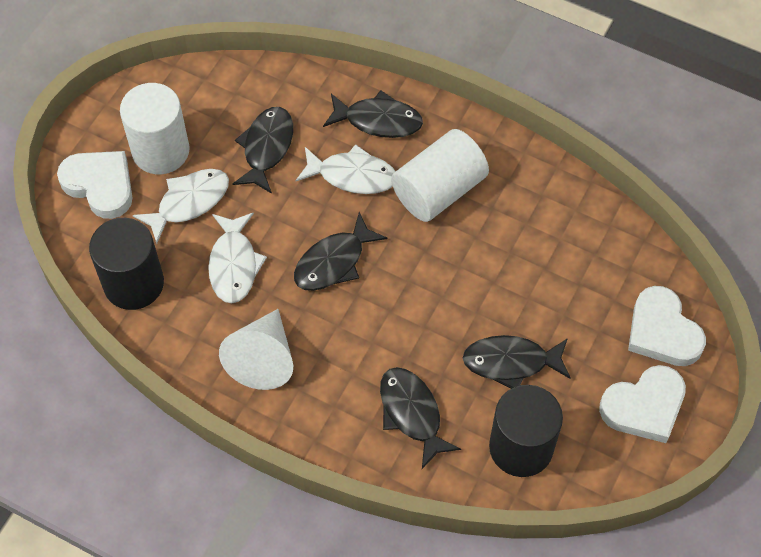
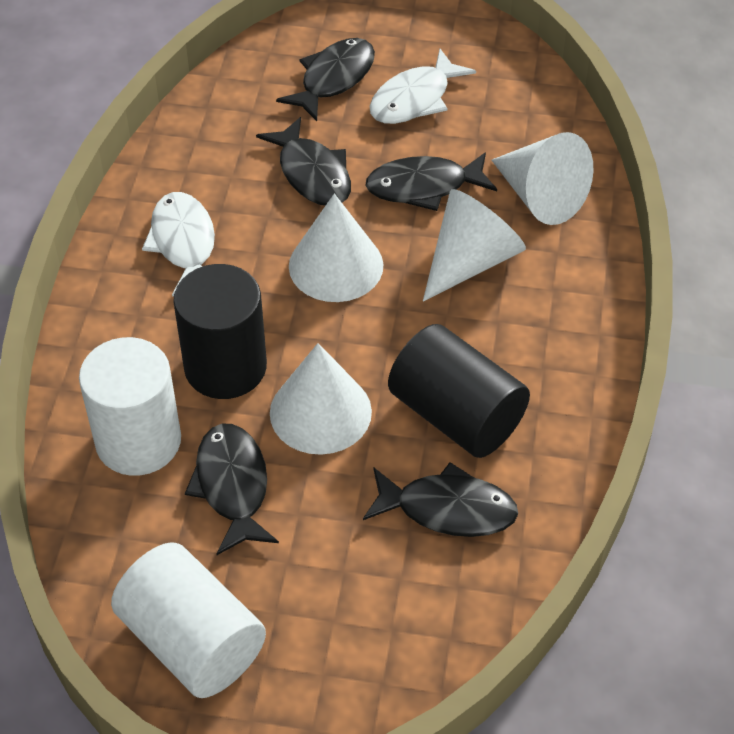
white cone: 1 -> 4
white fish: 3 -> 2
white heart: 3 -> 0

